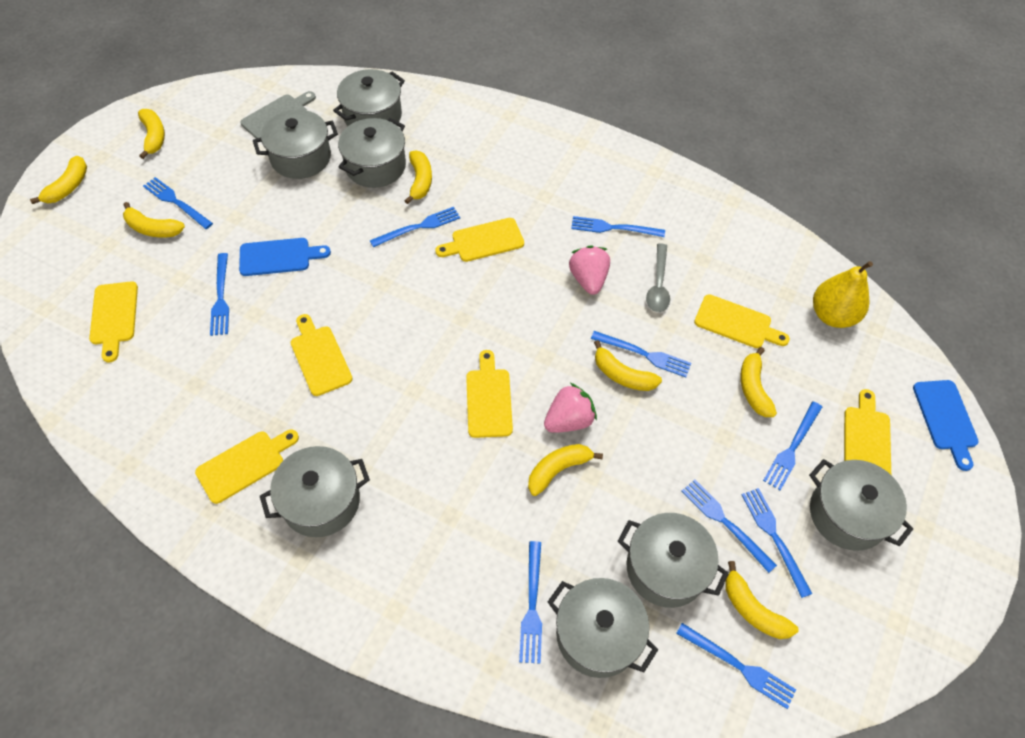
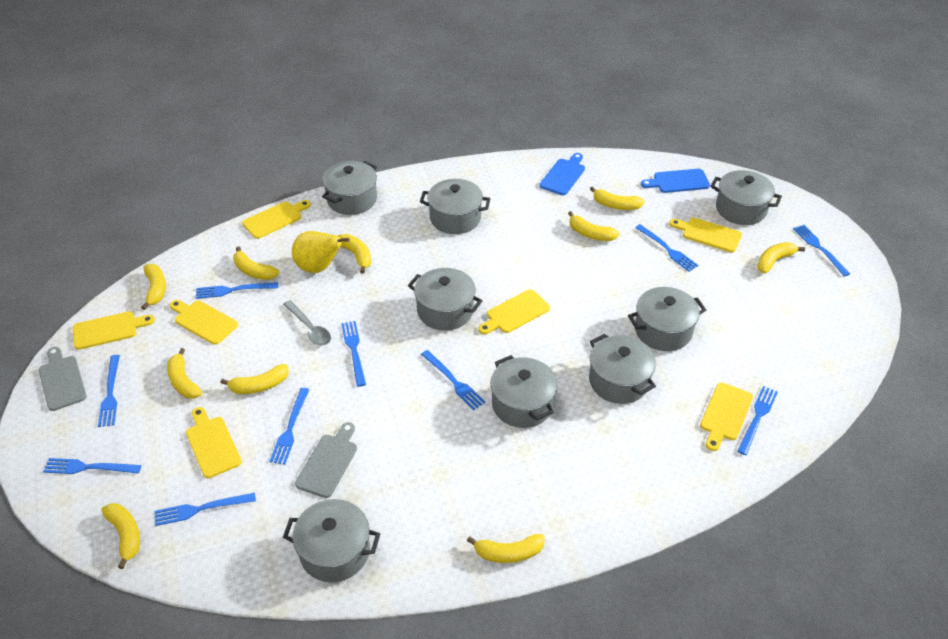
grey cutting board: 1 -> 2
grey pot: 7 -> 8
pink strawberry: 2 -> 0
yellow banana: 8 -> 10

